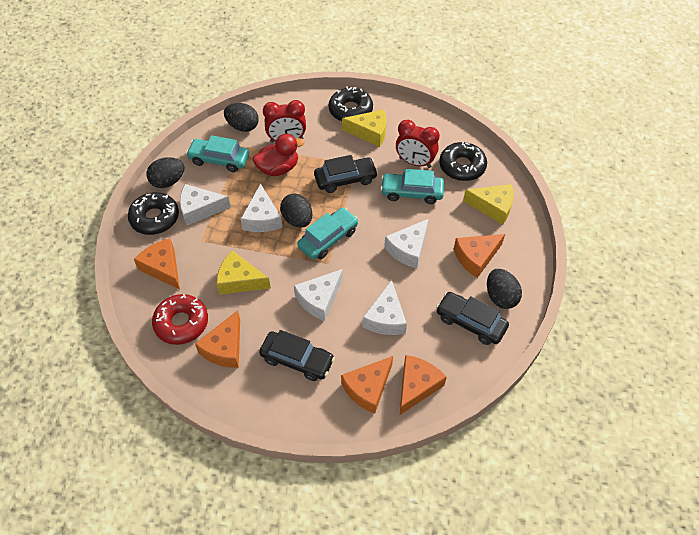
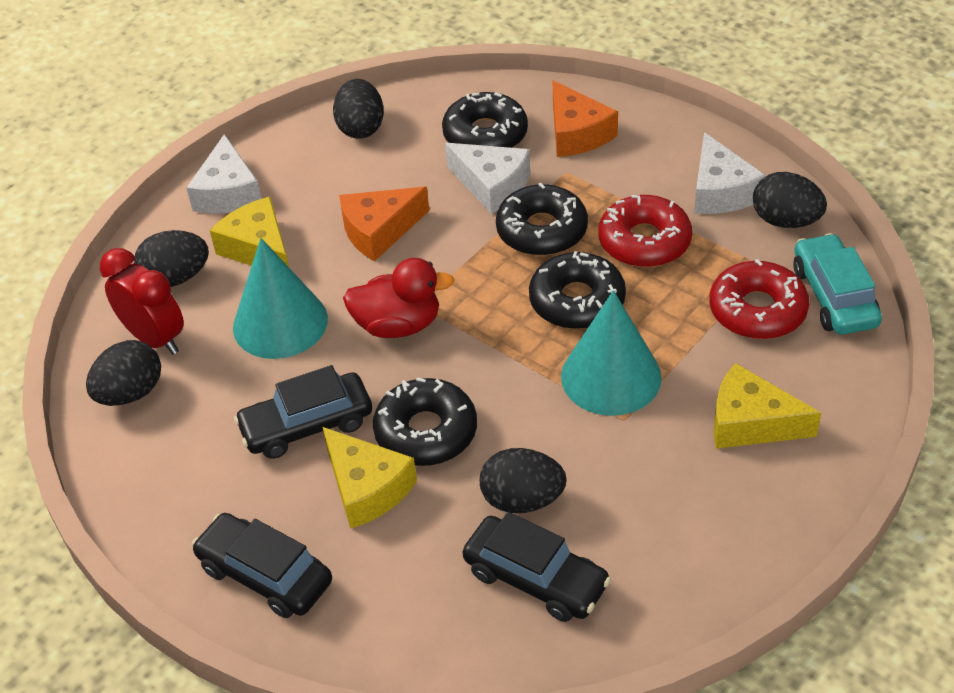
black donut: 3 -> 4
black egg: 4 -> 5
orange cheese: 5 -> 2
red clock: 2 -> 1
red donut: 1 -> 2
turquoise car: 3 -> 1
turquoise cone: 0 -> 2
white cheese: 5 -> 3

